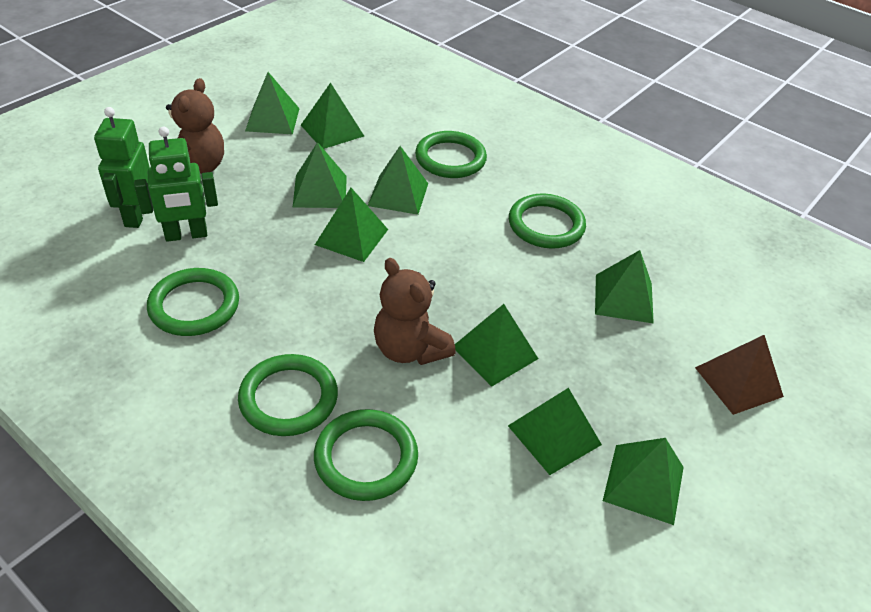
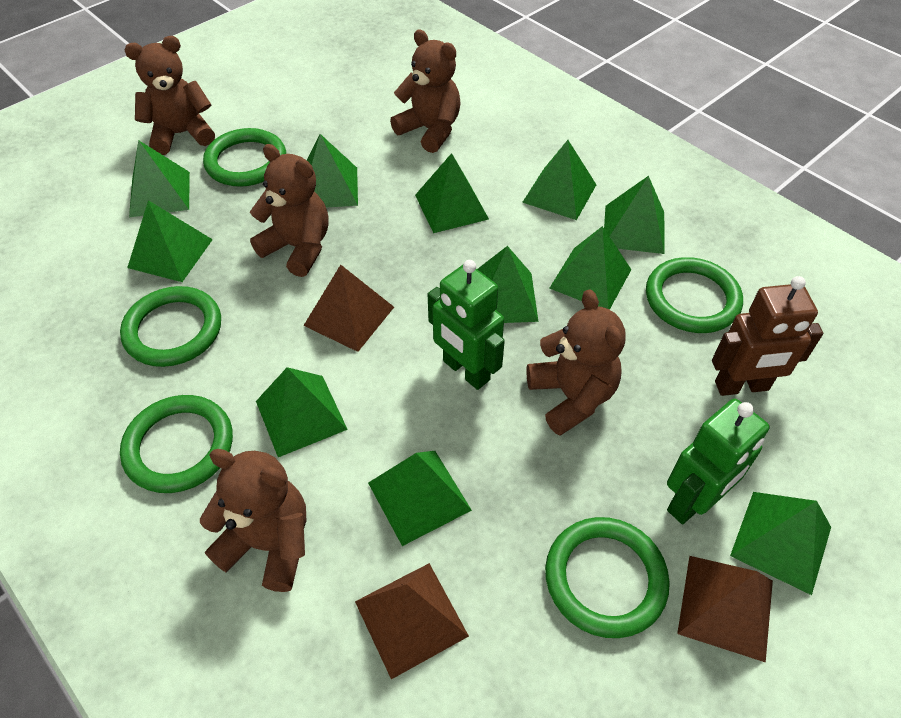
brown pyramid: 1 -> 3
brown robot: 0 -> 1
brown teddy bear: 2 -> 5
green pyramid: 9 -> 11

